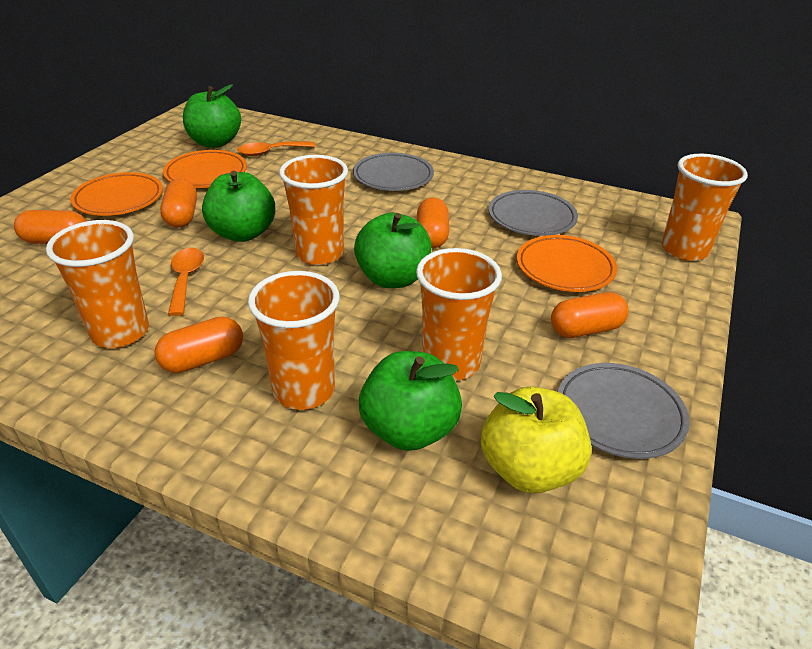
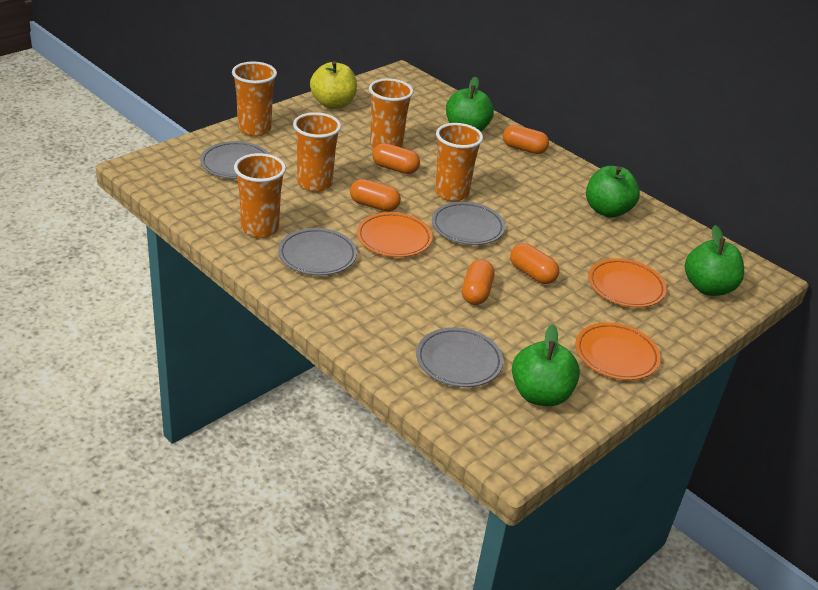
grey plate: 3 -> 4
orange spoon: 2 -> 0

